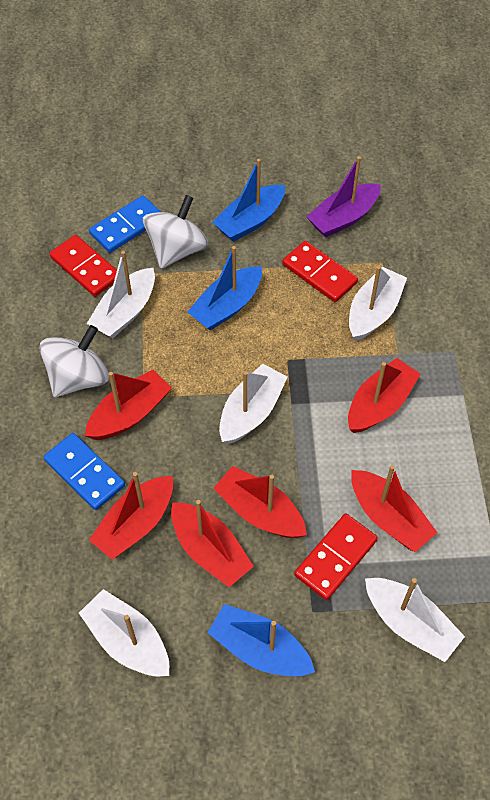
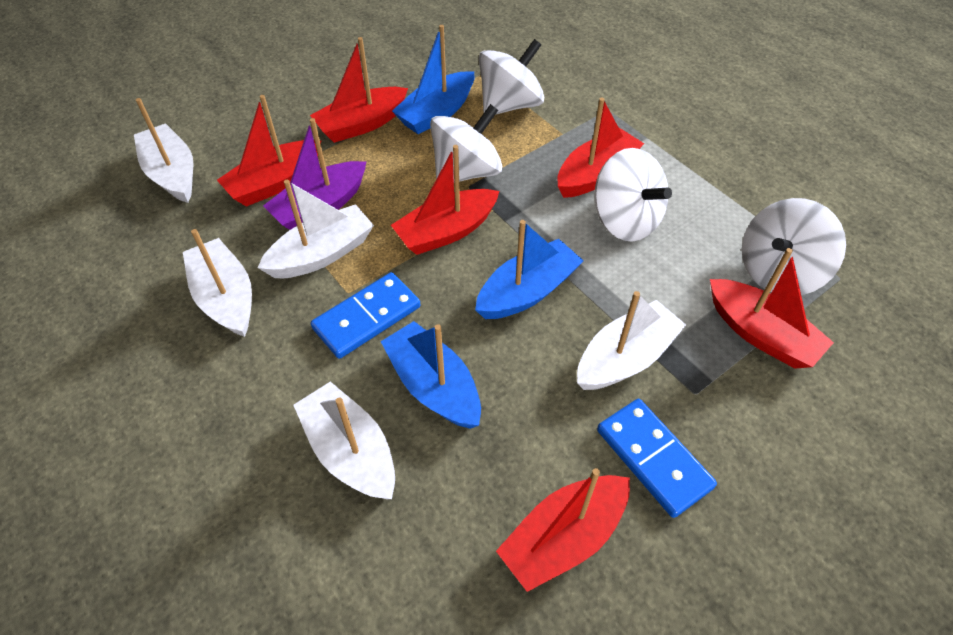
red domino: 3 -> 0
white spinning top: 2 -> 4

